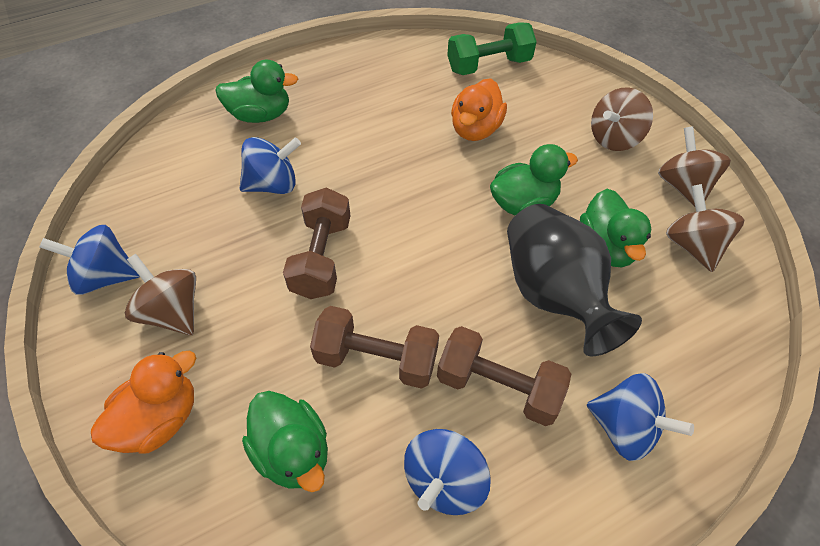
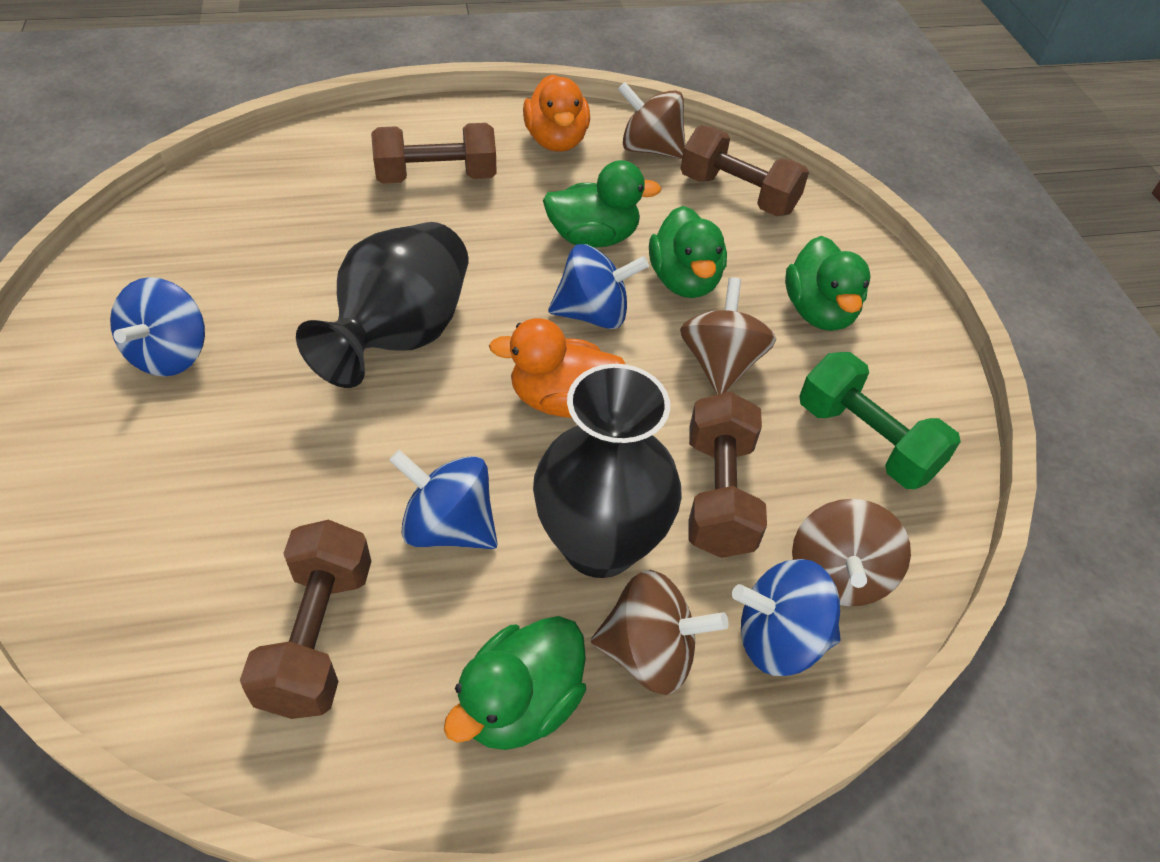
black vase: 1 -> 2
brown dumbbell: 3 -> 4

